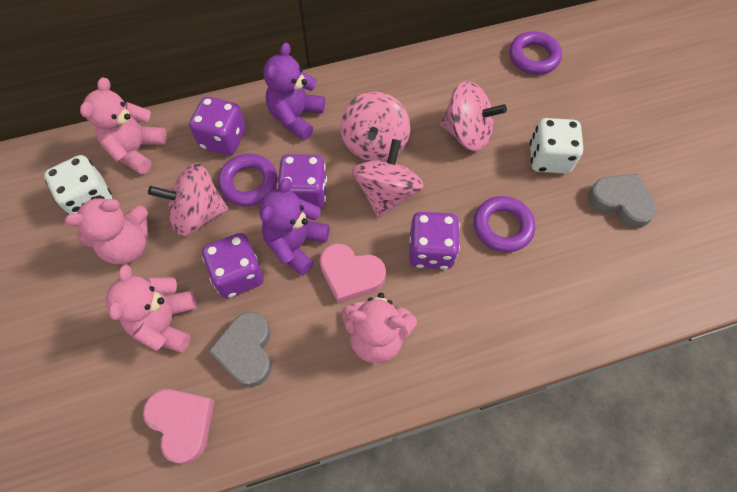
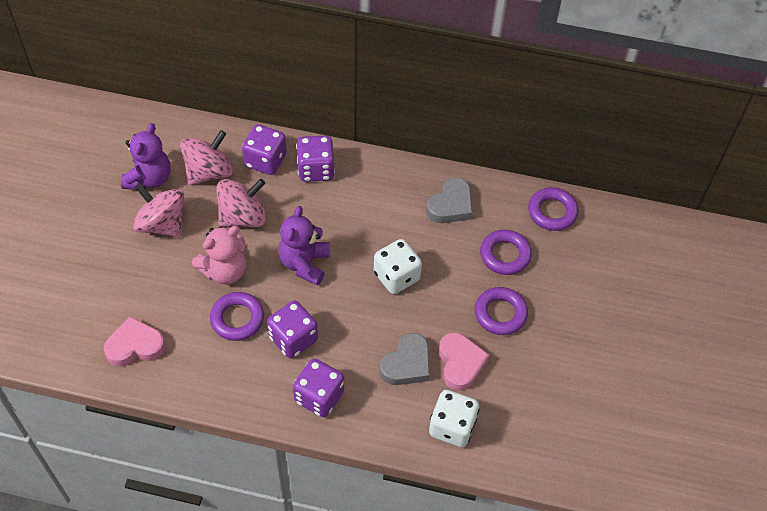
pink spinning top: 4 -> 3
pink teddy bear: 4 -> 1
purple ring: 3 -> 4

